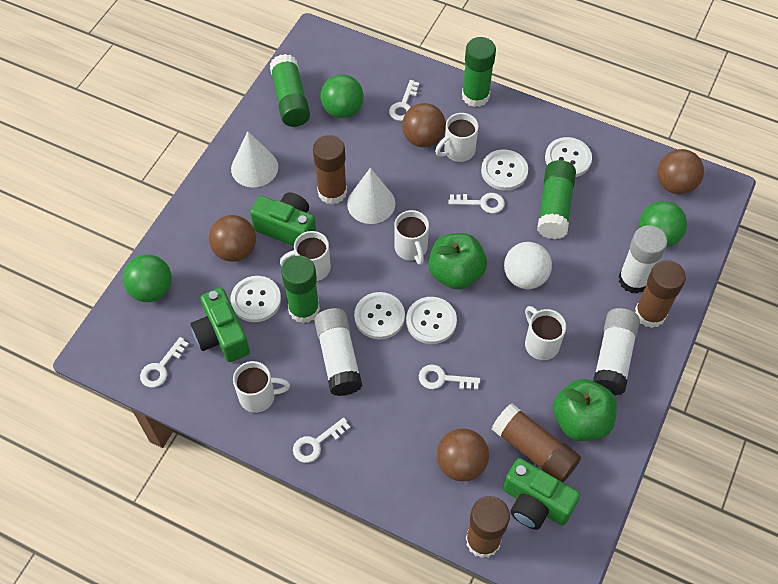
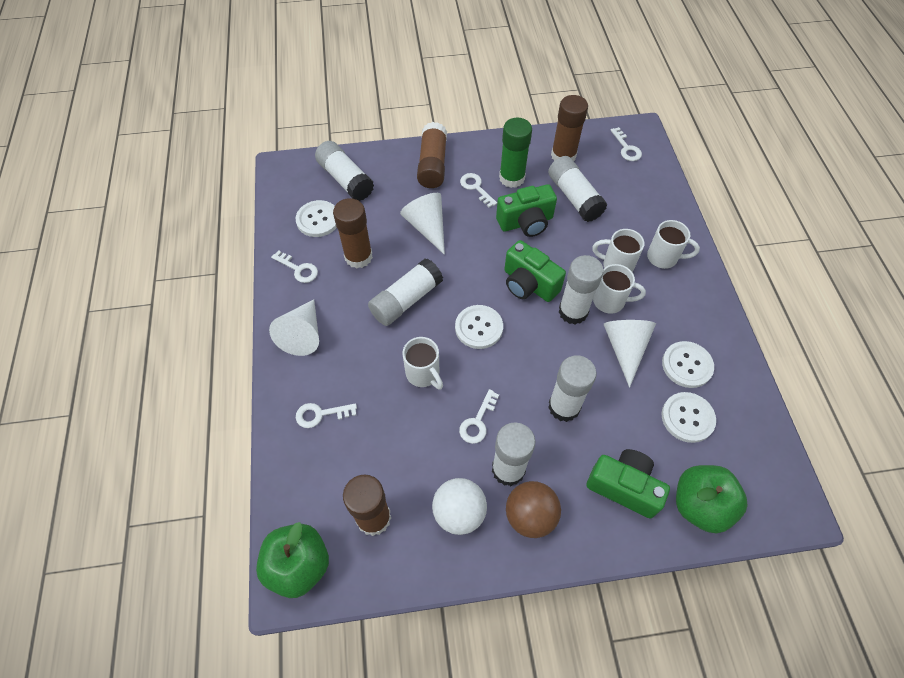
brown ball: 4 -> 1
green ball: 3 -> 0
green glue stick: 4 -> 1
white button: 5 -> 4
white cone: 2 -> 3
white glue stick: 3 -> 6
white mug: 5 -> 4

